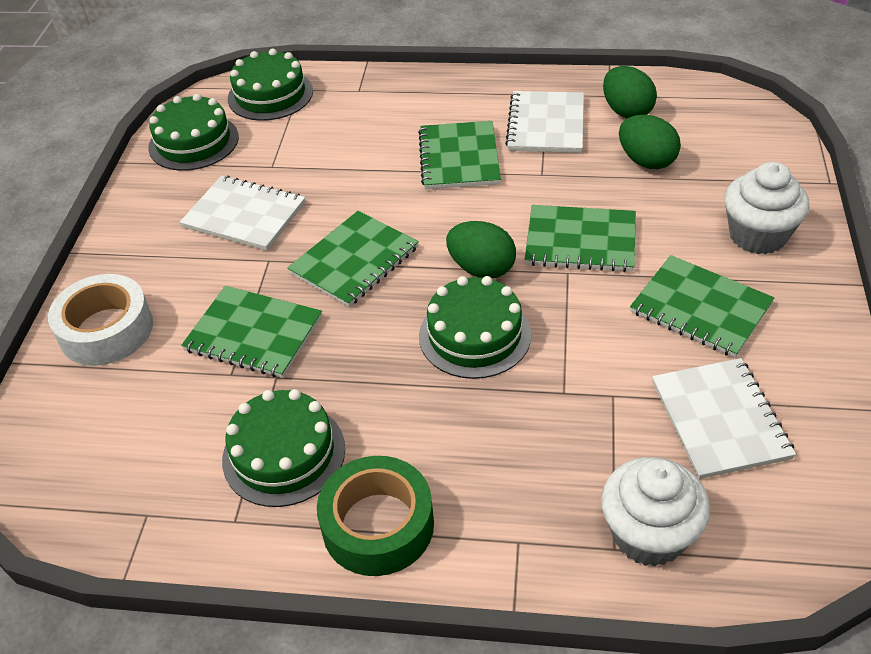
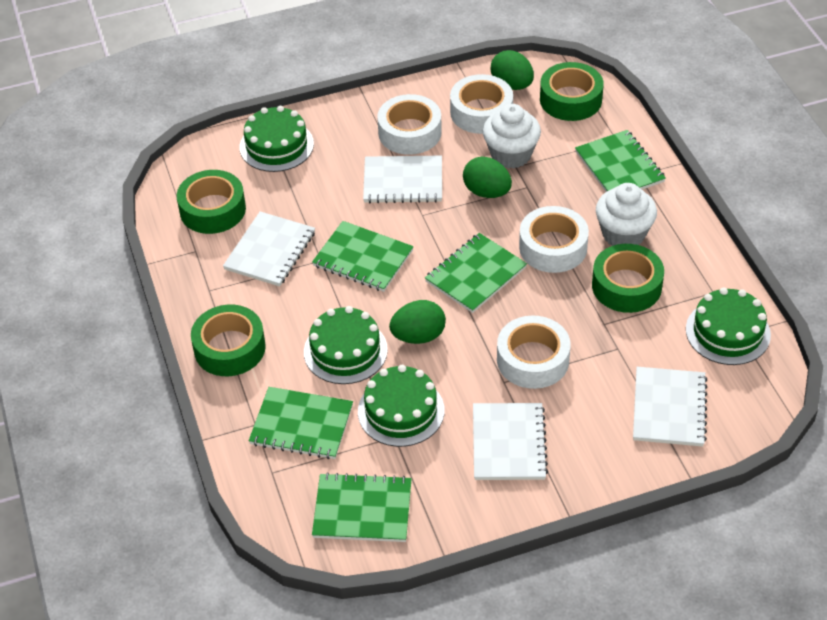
green tape: 1 -> 4
white notebook: 3 -> 4
white tape: 1 -> 4

